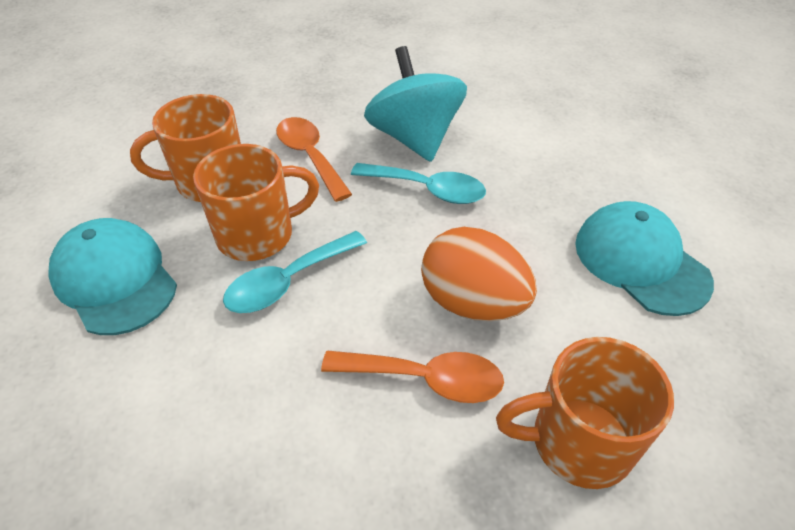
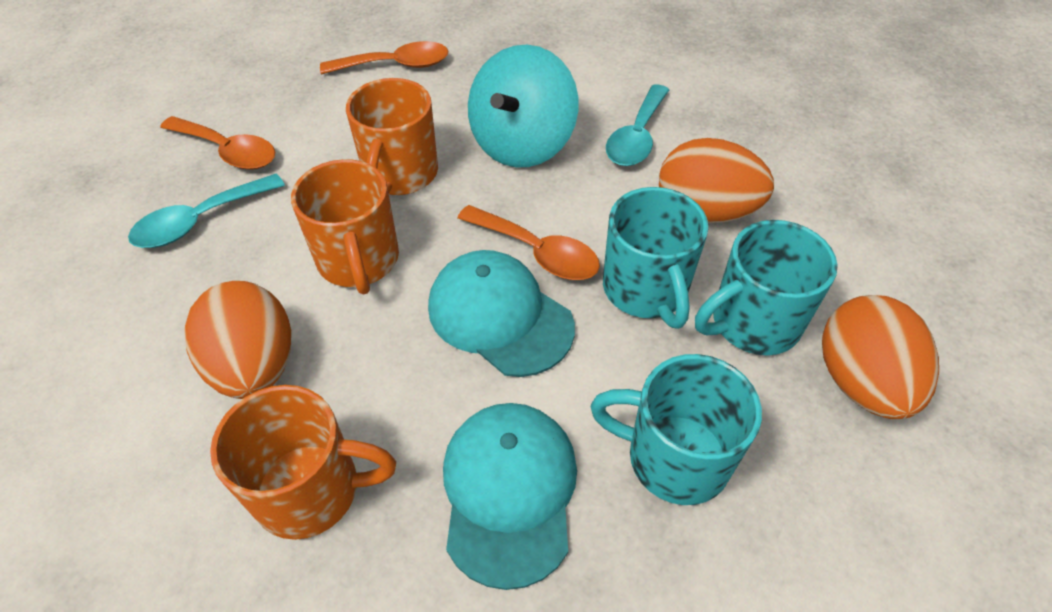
orange egg: 1 -> 3
orange spoon: 2 -> 3
turquoise mug: 0 -> 3

